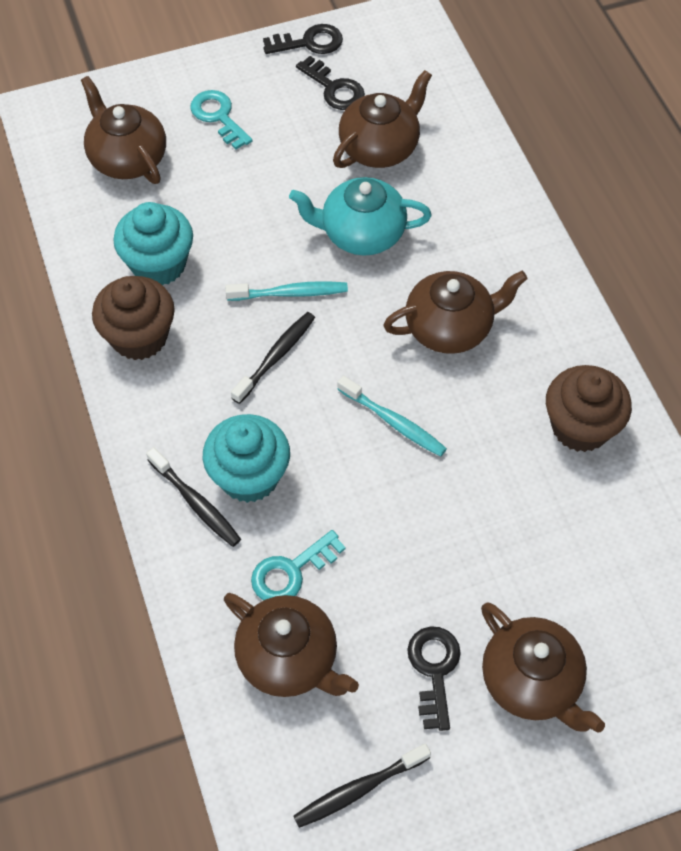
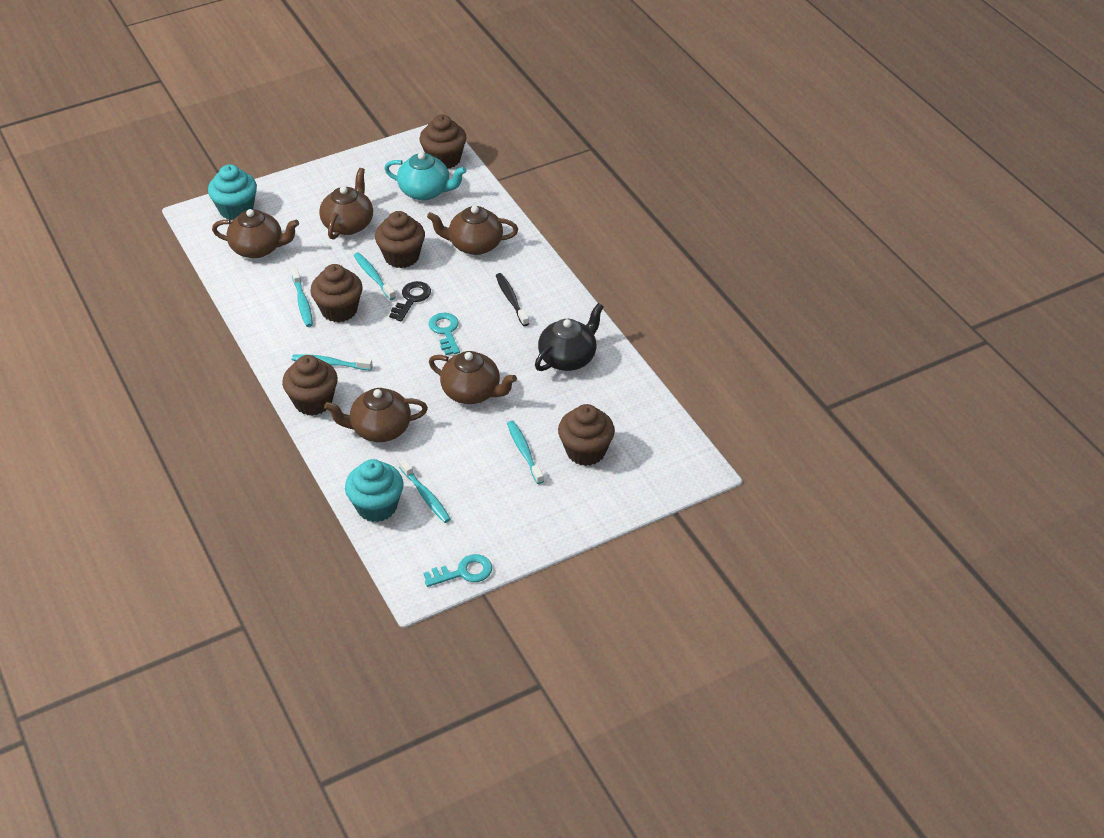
black key: 3 -> 1
black teapot: 0 -> 1
black toothbrush: 3 -> 1
brown cupcake: 2 -> 5
turquoise toothbrush: 2 -> 5

